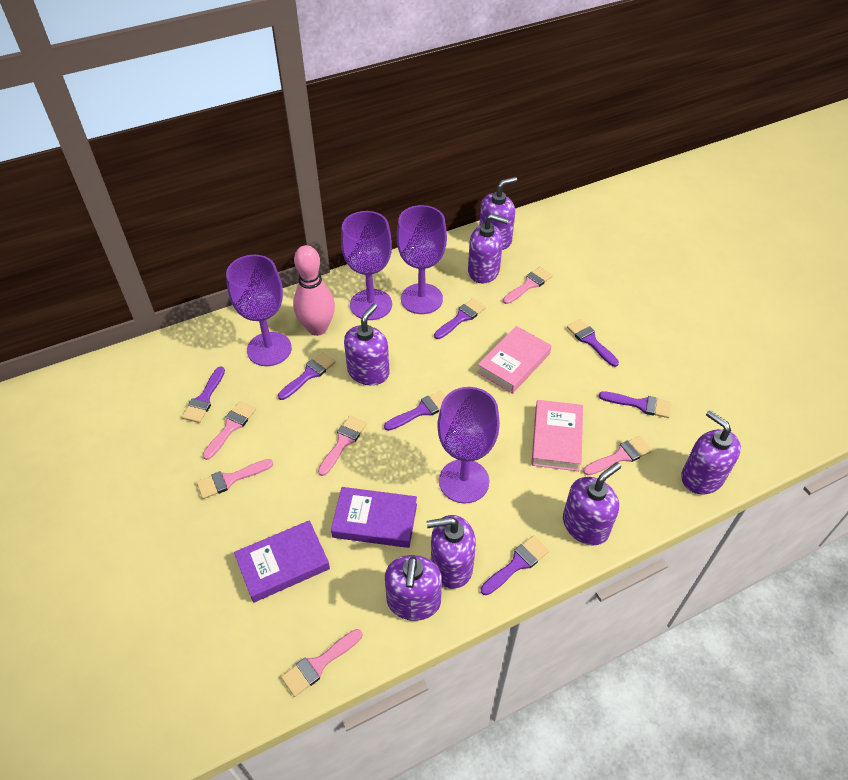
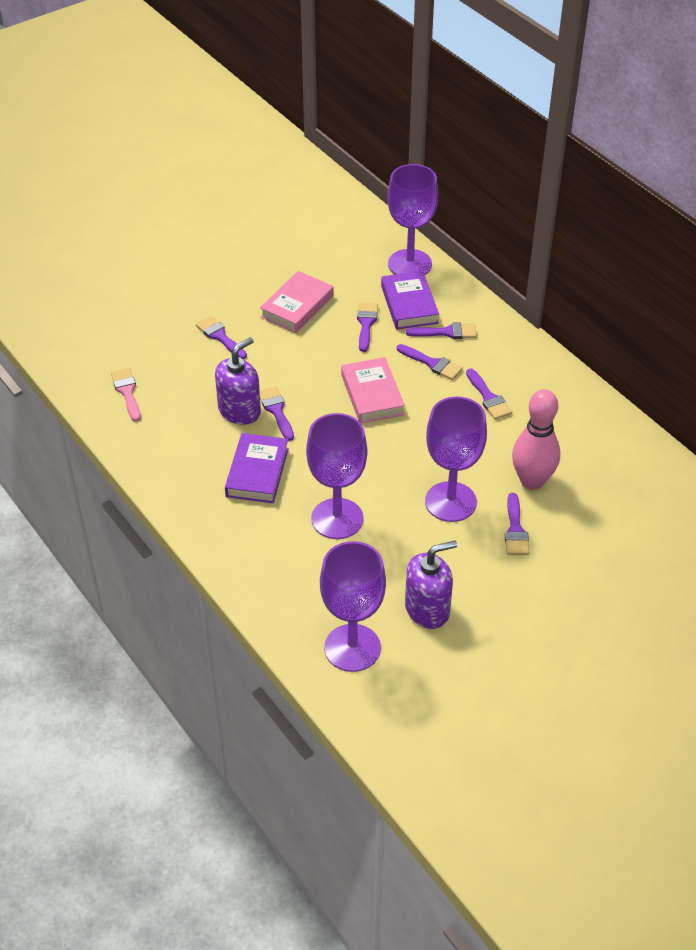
pink brush: 6 -> 1
purple soap dispenser: 7 -> 2

